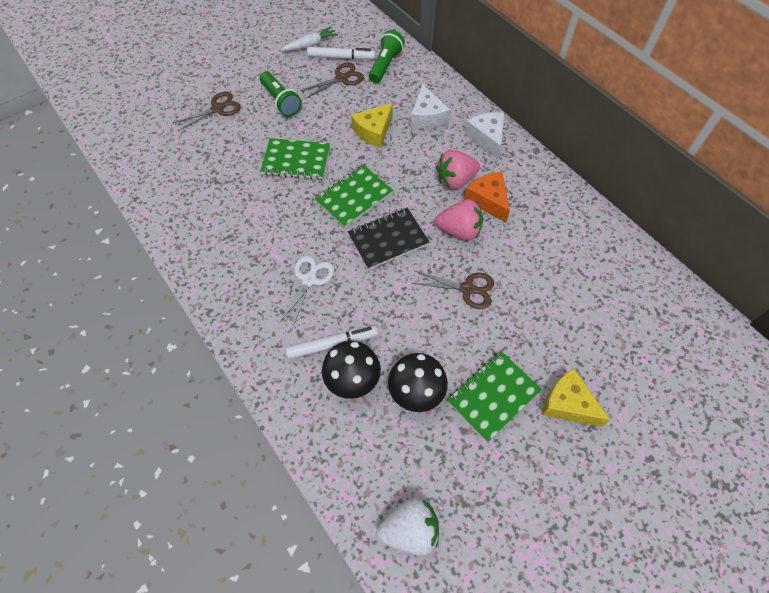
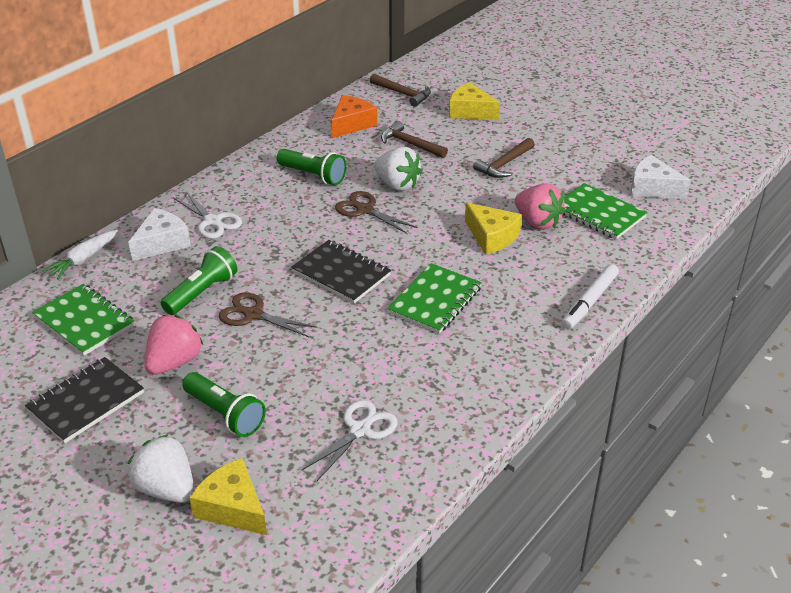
black mushroom: 2 -> 0
black notebook: 1 -> 2
brown hammer: 0 -> 3
brown scissors: 3 -> 2
green flashlight: 2 -> 3
white marker: 2 -> 1
white scissors: 1 -> 2
white strawberry: 1 -> 2
yellow cheese: 2 -> 3

